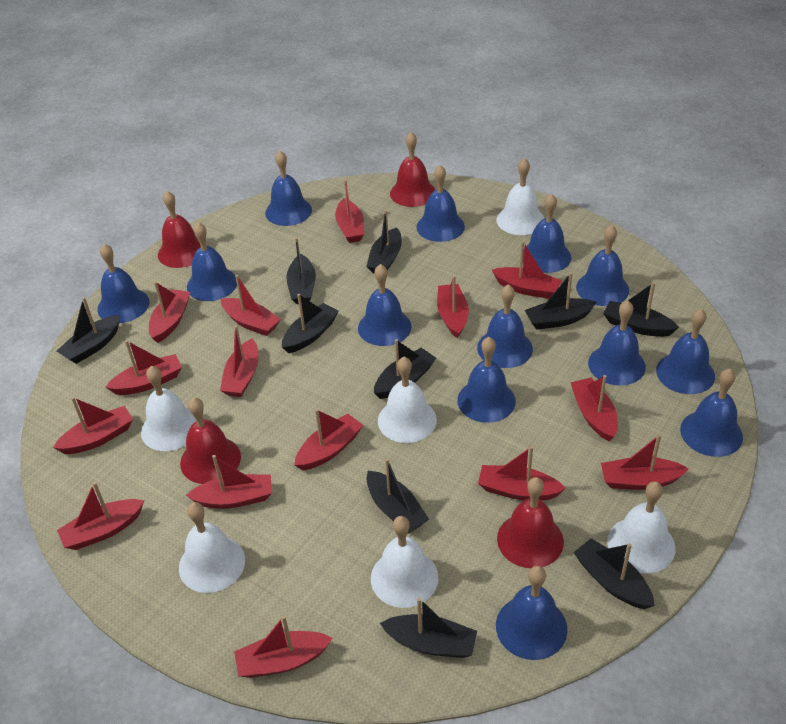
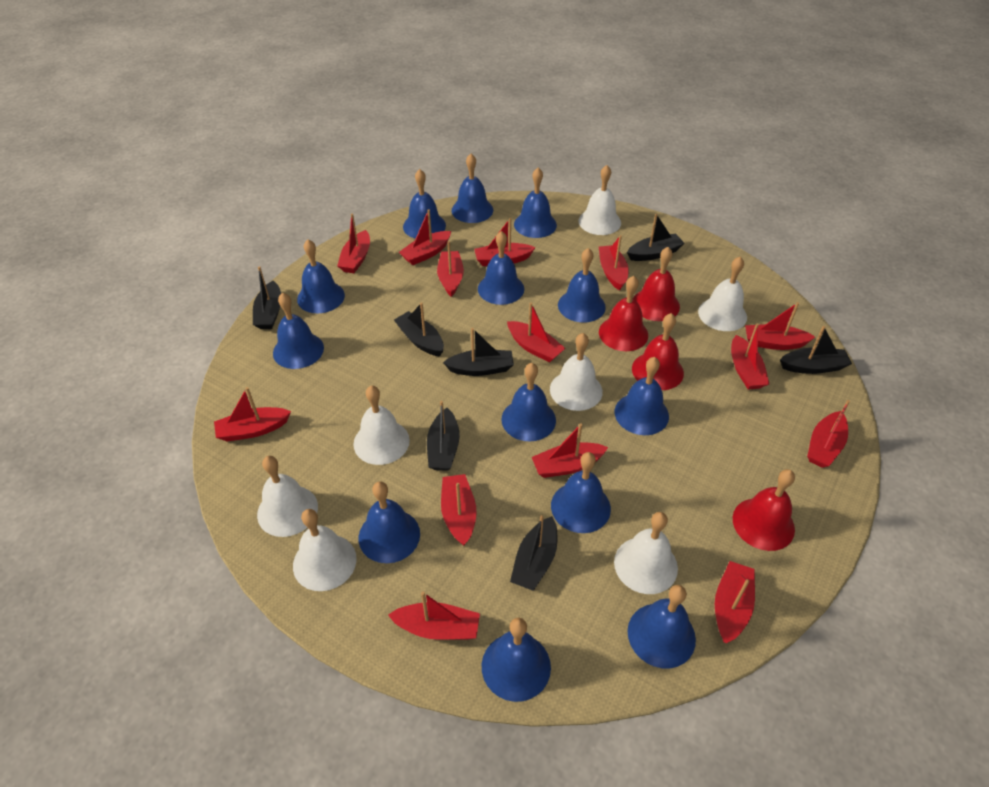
black boat: 10 -> 7
red boat: 15 -> 14
white bell: 6 -> 7

